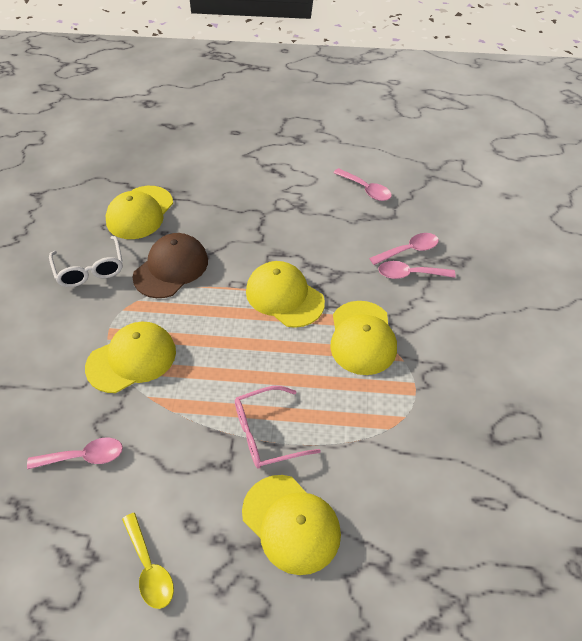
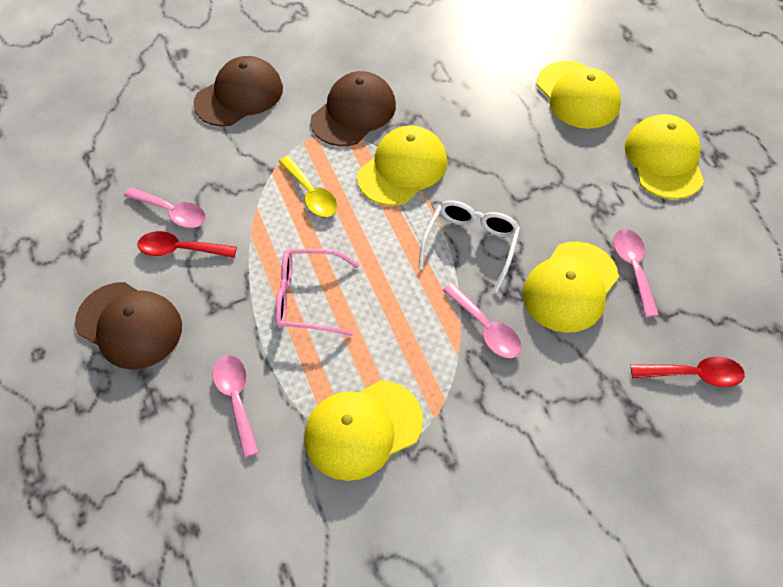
brown cap: 1 -> 3
red spoon: 0 -> 2

